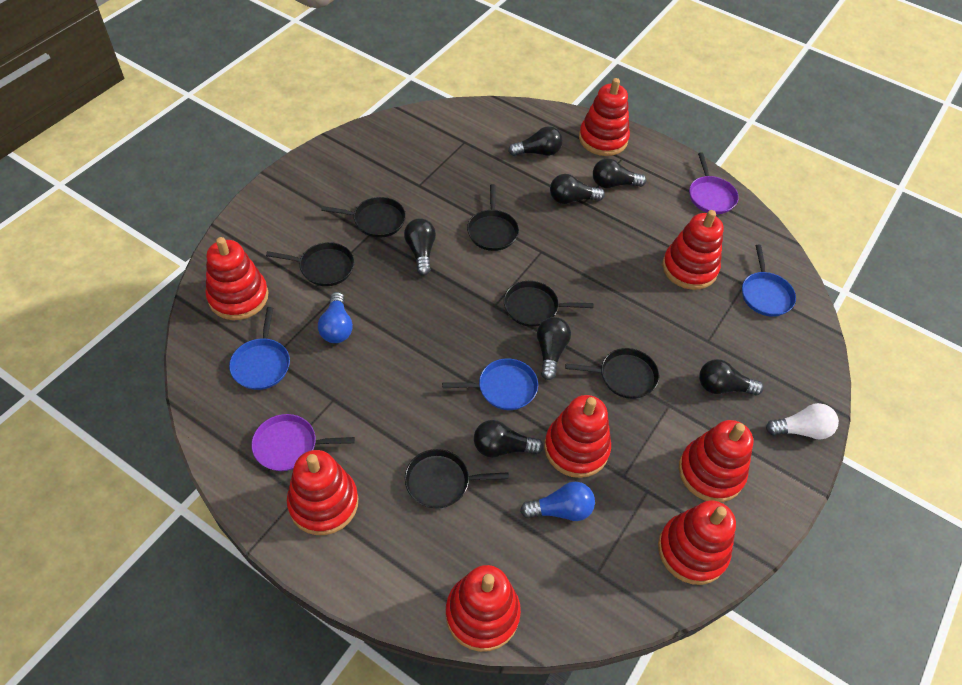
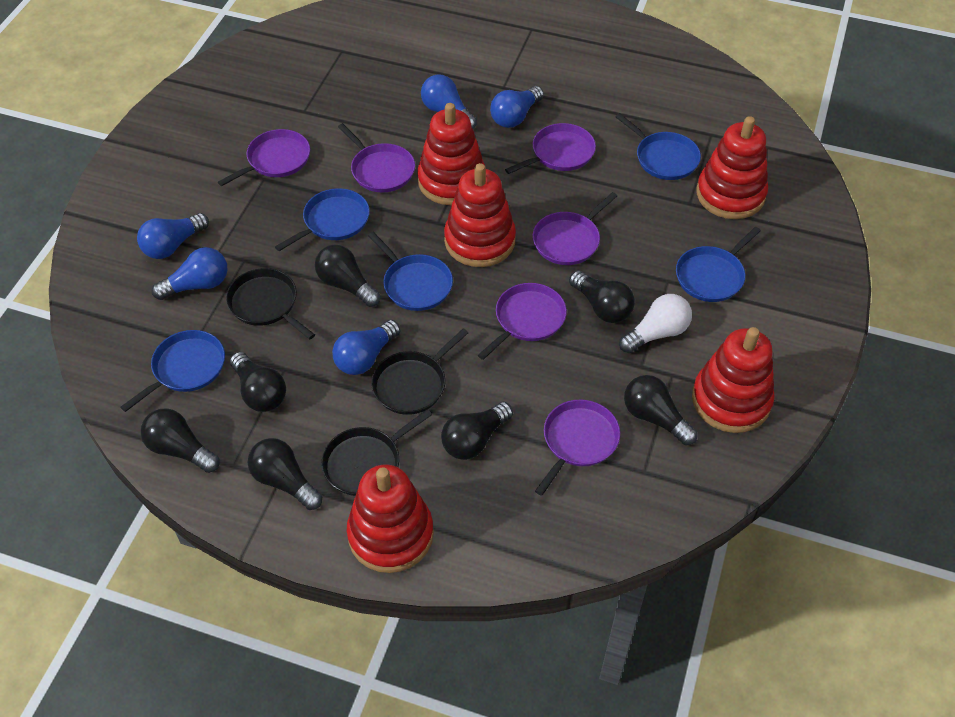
black pan: 6 -> 3
blue light bulb: 2 -> 5
blue pan: 3 -> 5
purple pan: 2 -> 6
red stacking toy: 8 -> 5

